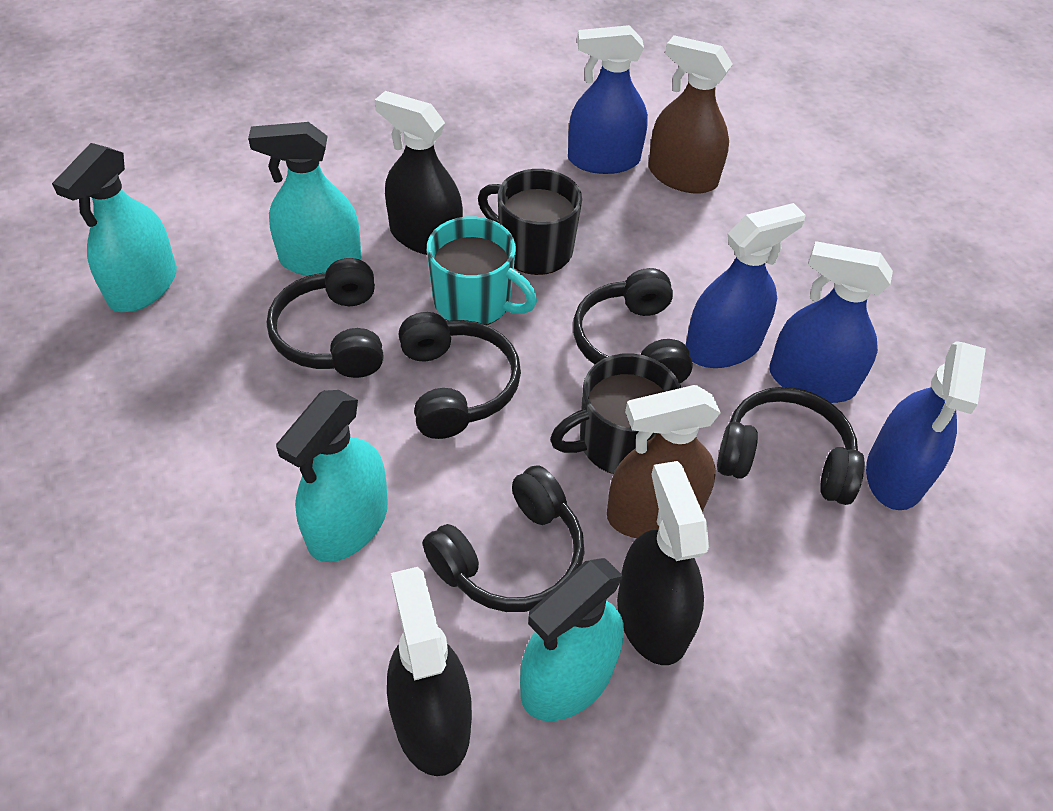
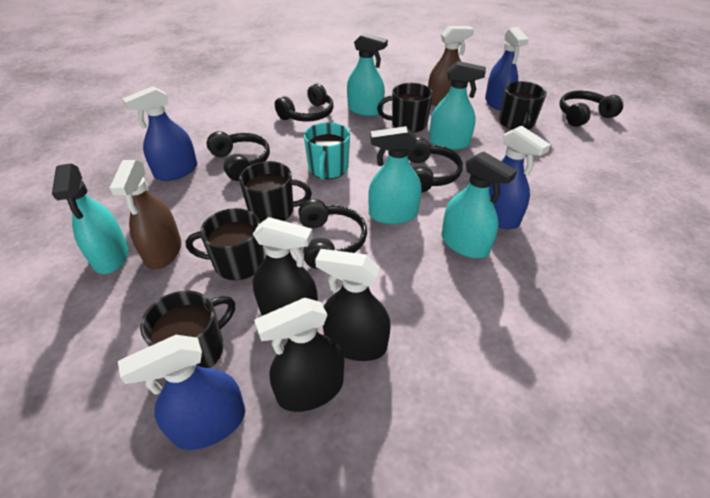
black mug: 2 -> 5
turquoise spray bottle: 4 -> 5

